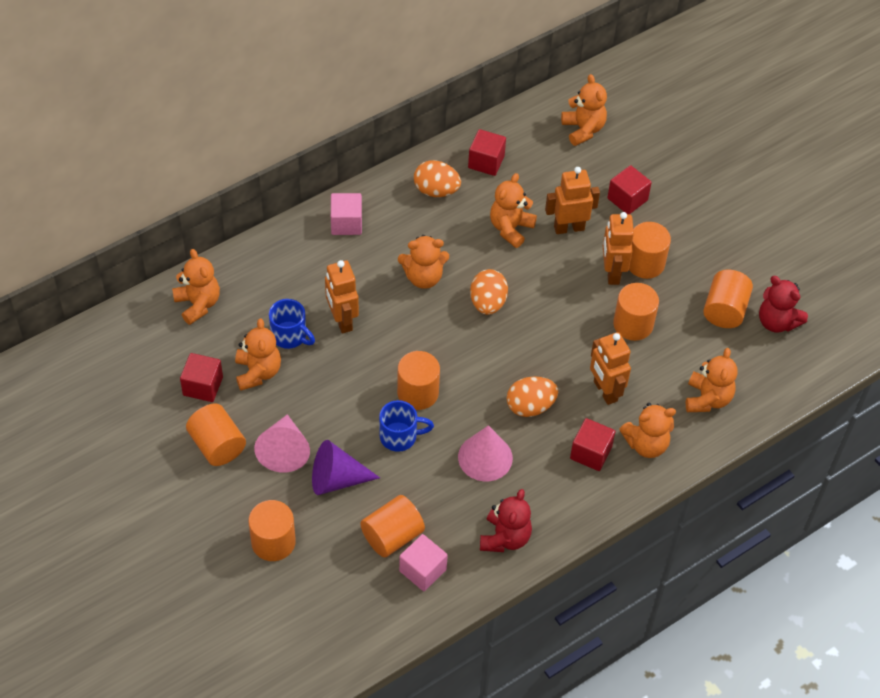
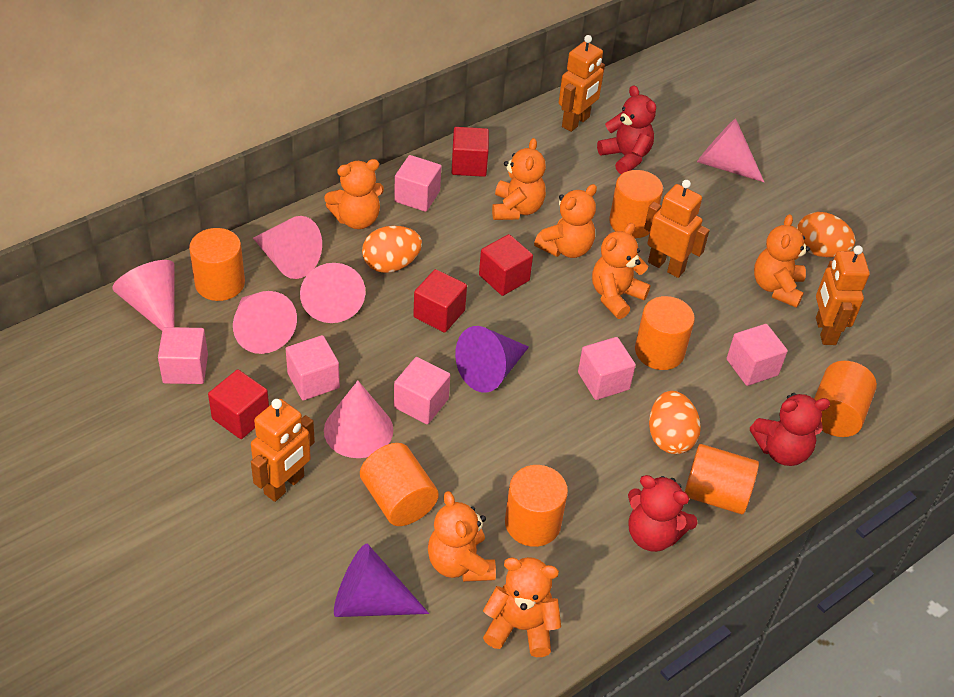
blue mug: 2 -> 0
pink cone: 2 -> 6
pink cube: 2 -> 6
purple cone: 1 -> 2
red teddy bear: 2 -> 3

